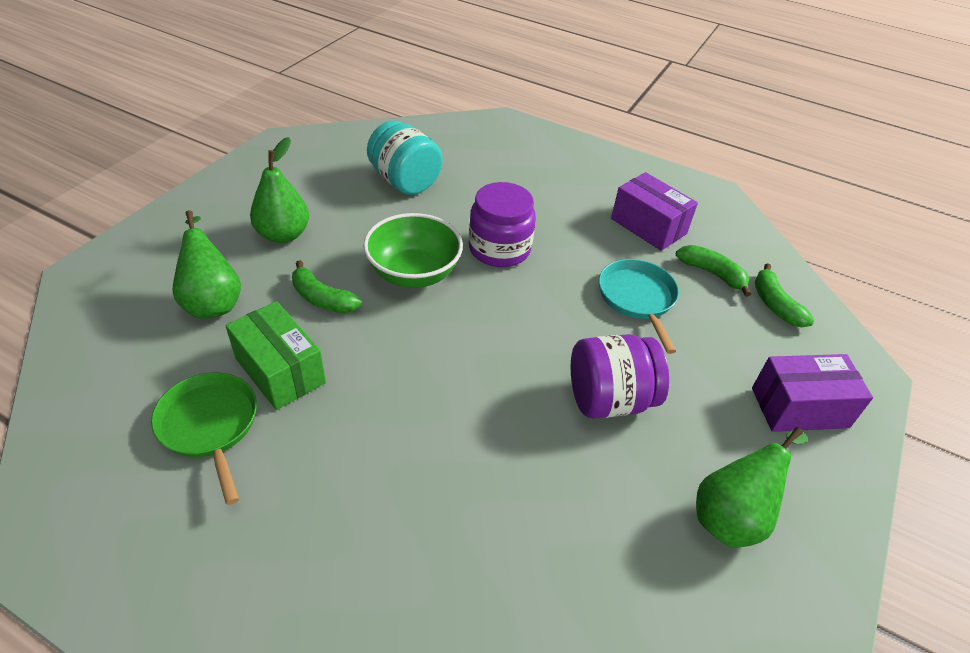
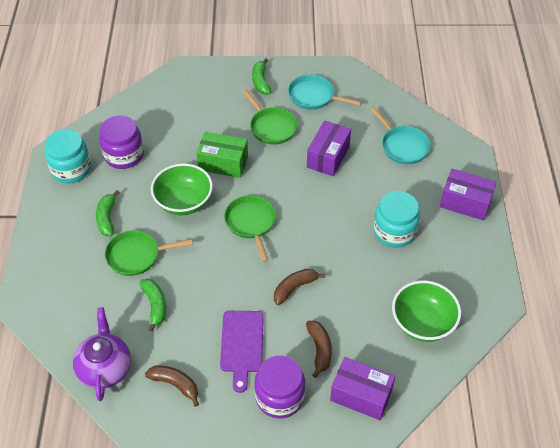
brown banana: 0 -> 3
green bowl: 1 -> 2
green pan: 1 -> 3
green pear: 3 -> 0
purple box: 2 -> 3
purple cutting board: 0 -> 1
purple teapot: 0 -> 1
turquoise jar: 1 -> 2
turquoise pan: 1 -> 2

